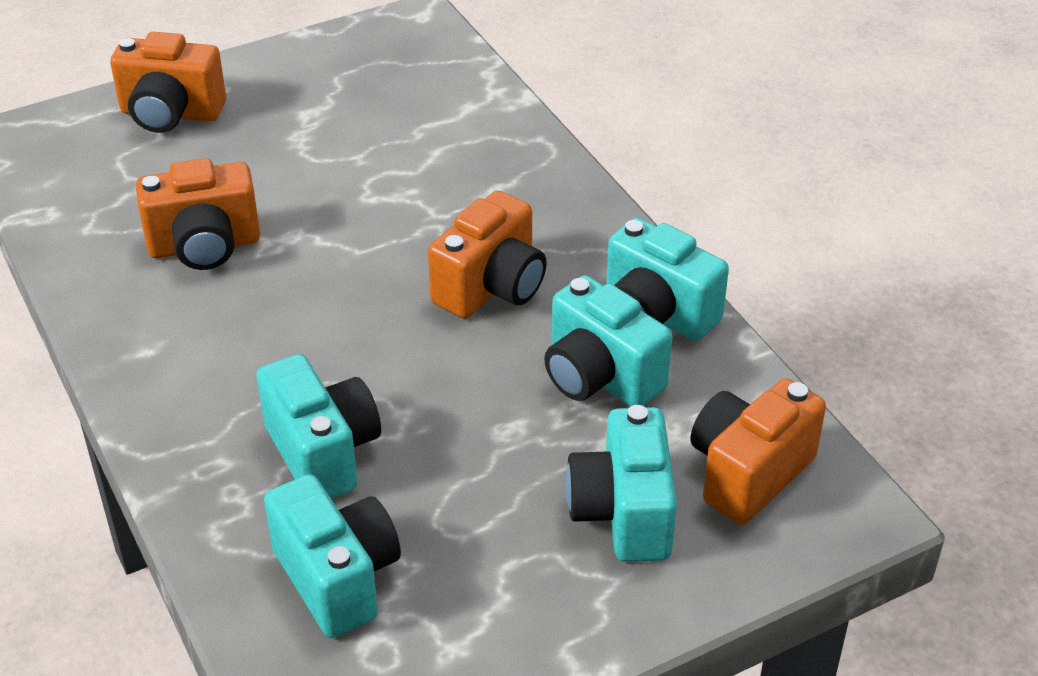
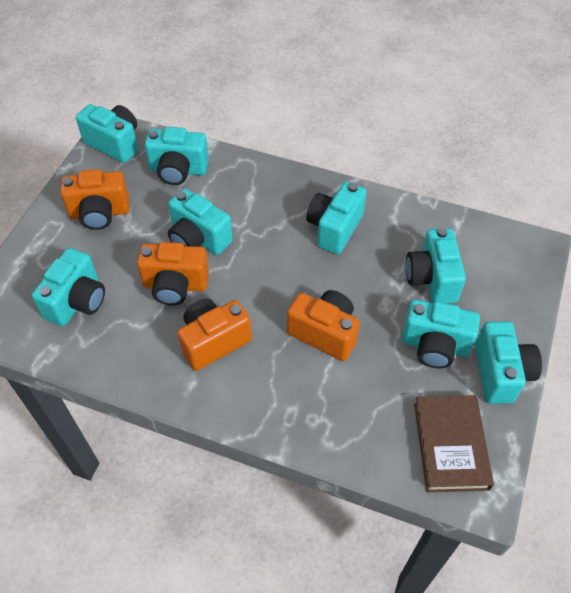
brown book: 0 -> 1
turquoise camera: 5 -> 8

